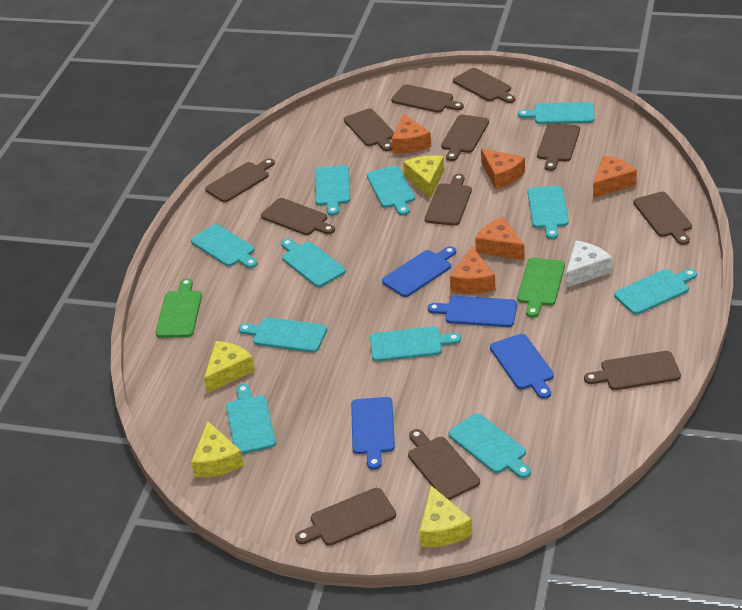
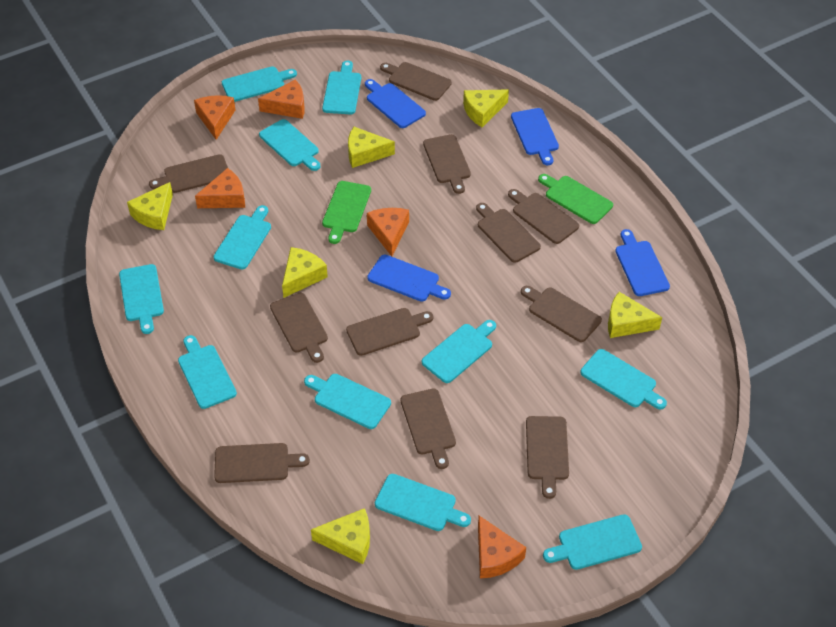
brown cutting board: 12 -> 11
white cheese: 1 -> 0
yellow cheese: 4 -> 6

